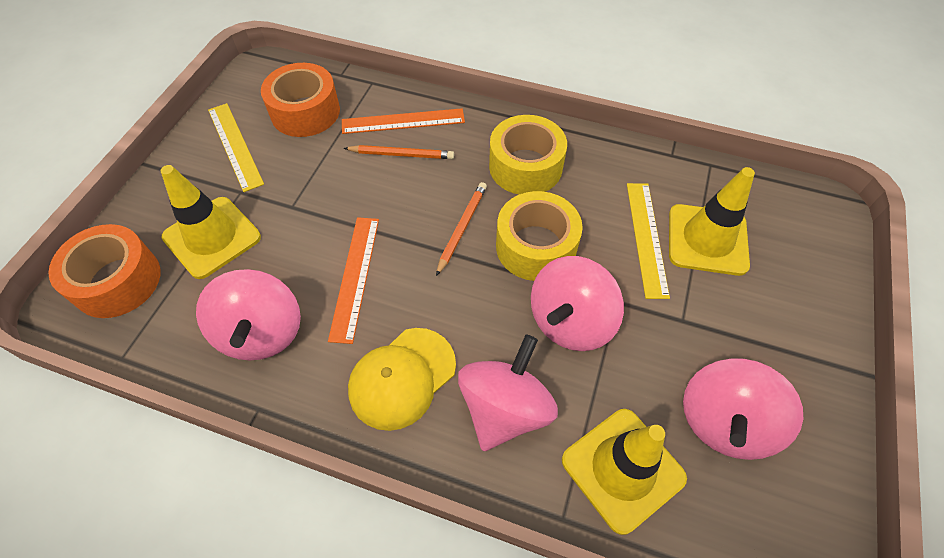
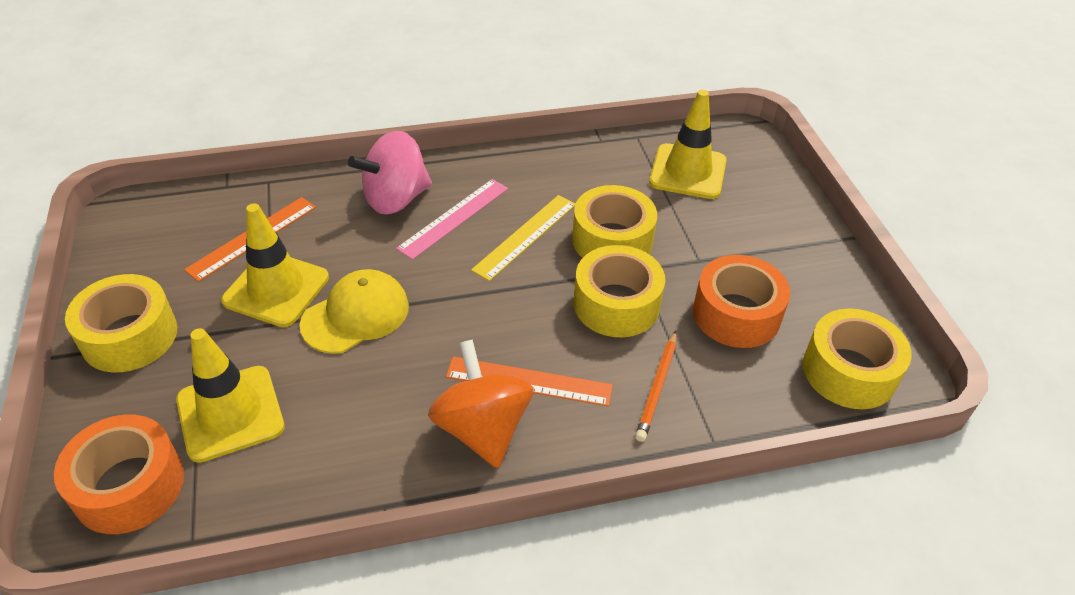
orange pencil: 2 -> 1
orange spinning top: 0 -> 1
pink ruler: 0 -> 1
pink spinning top: 4 -> 1
yellow ruler: 2 -> 1
yellow tape: 2 -> 4

